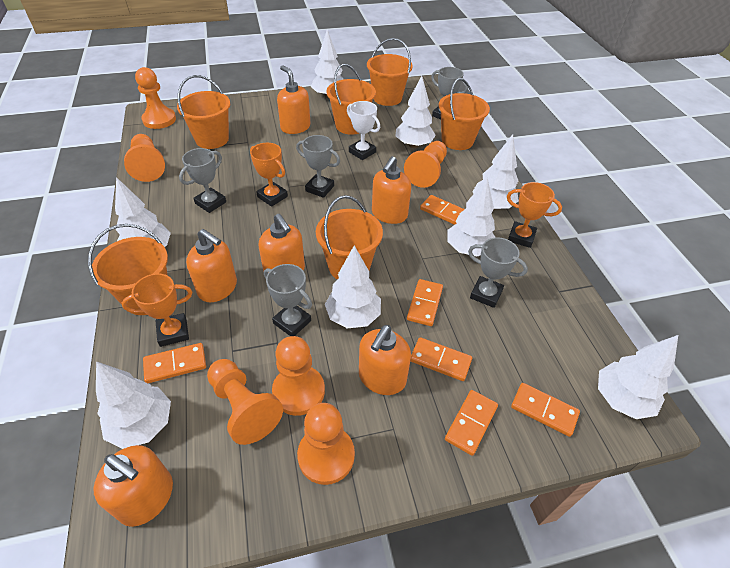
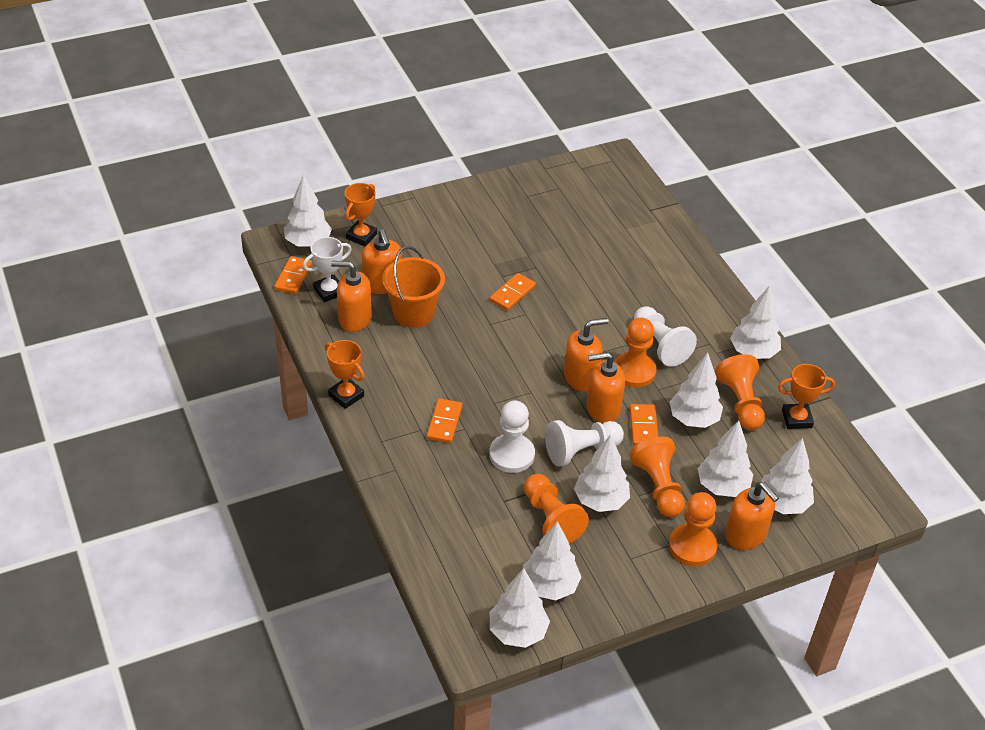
grey trophy: 5 -> 0
orange bucket: 6 -> 1
orange domino: 6 -> 4
orange pawn: 6 -> 5
orange soap dispenser: 6 -> 5
white pawn: 0 -> 3

